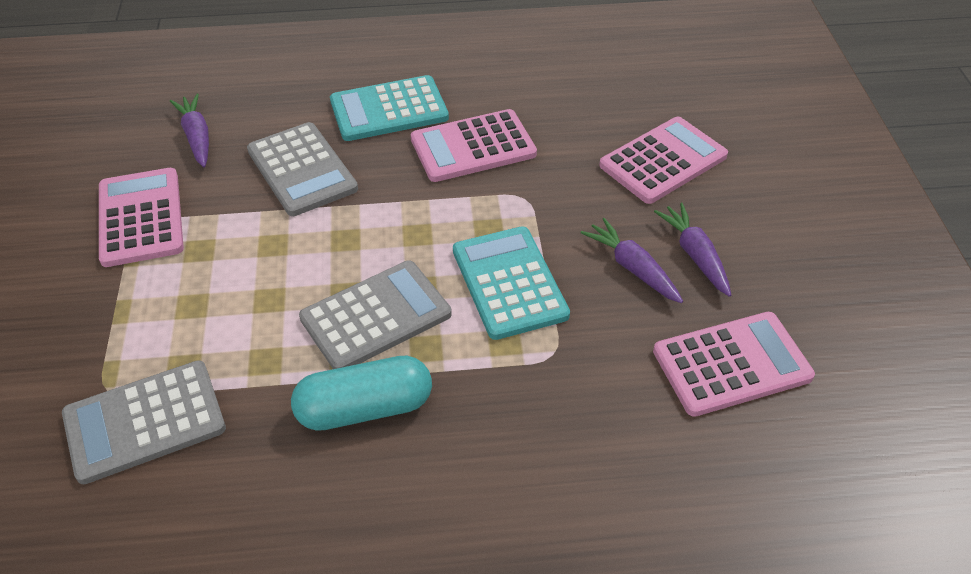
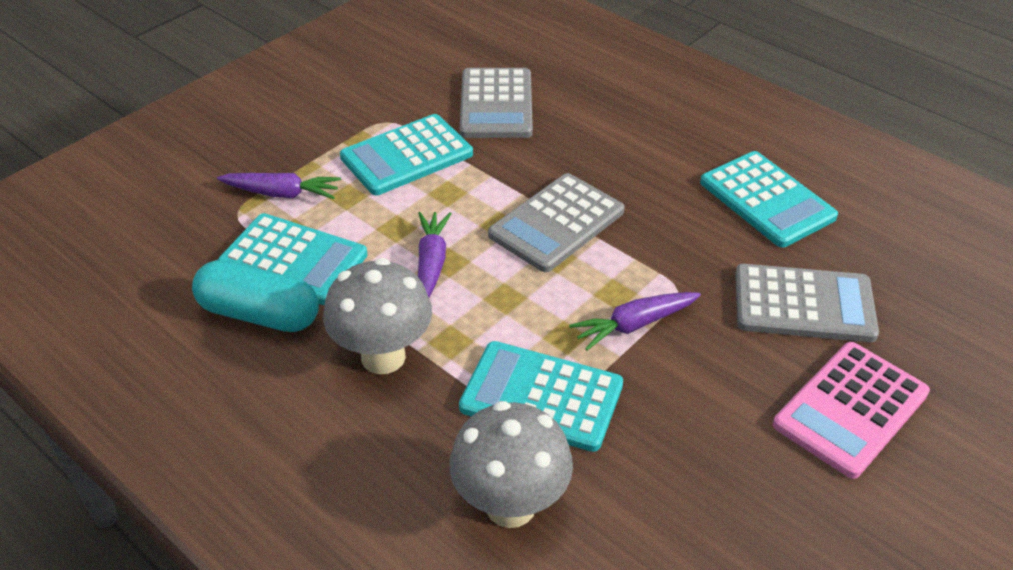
grey mushroom: 0 -> 2
pink calculator: 4 -> 1
turquoise calculator: 2 -> 4

